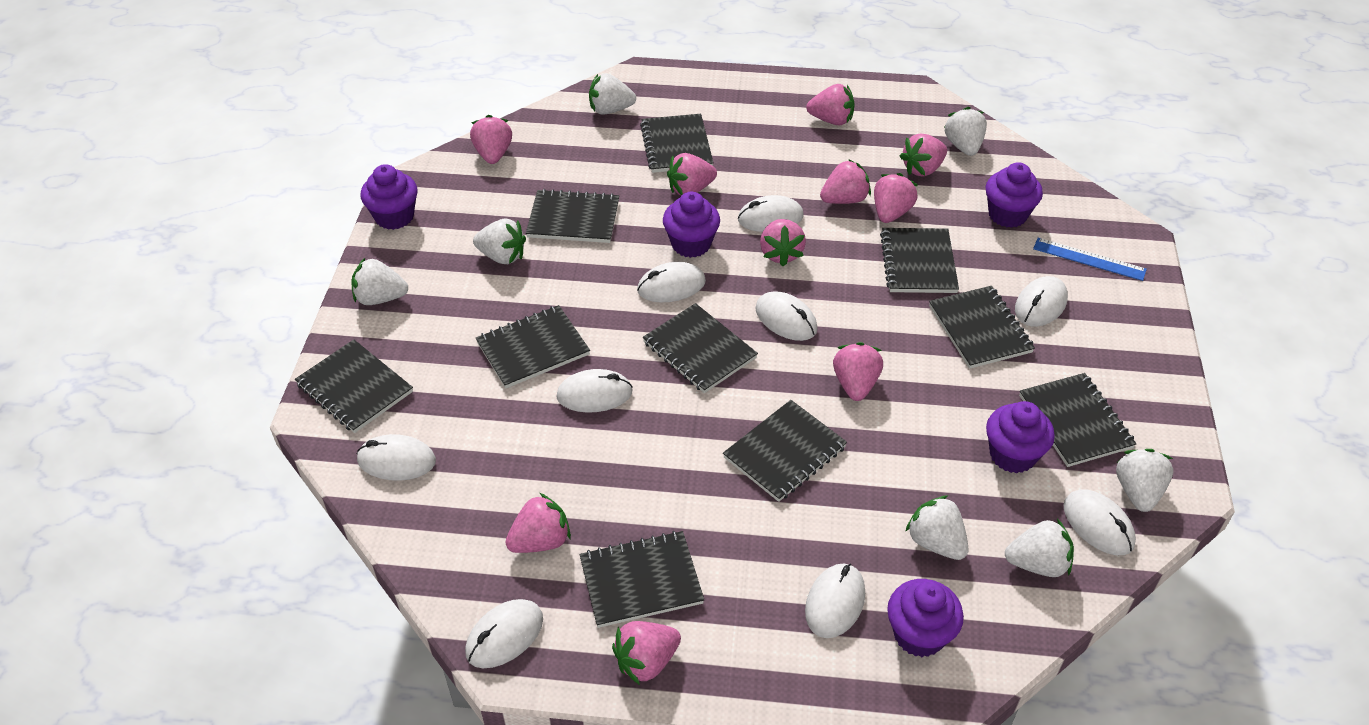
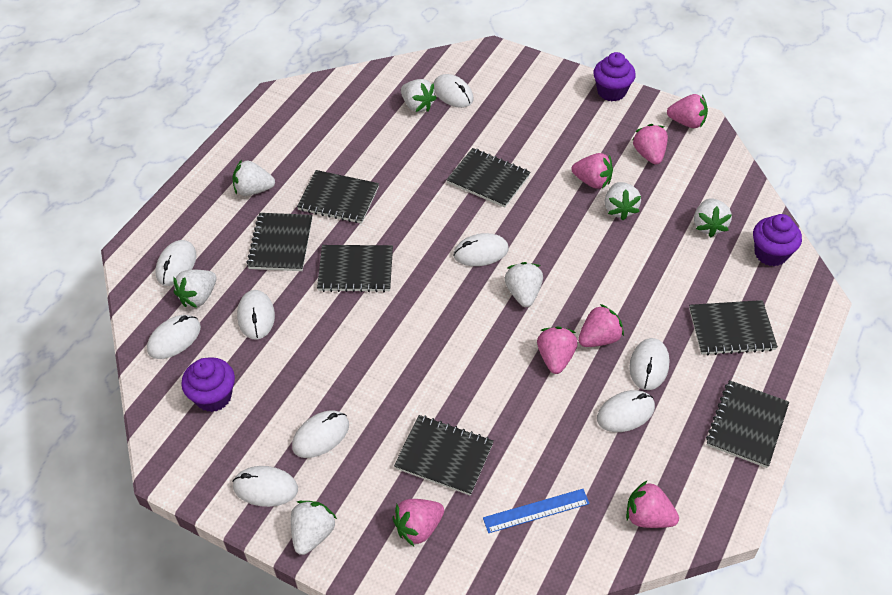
black notebook: 10 -> 7
pink strawberry: 10 -> 7
purple cupcake: 5 -> 3

